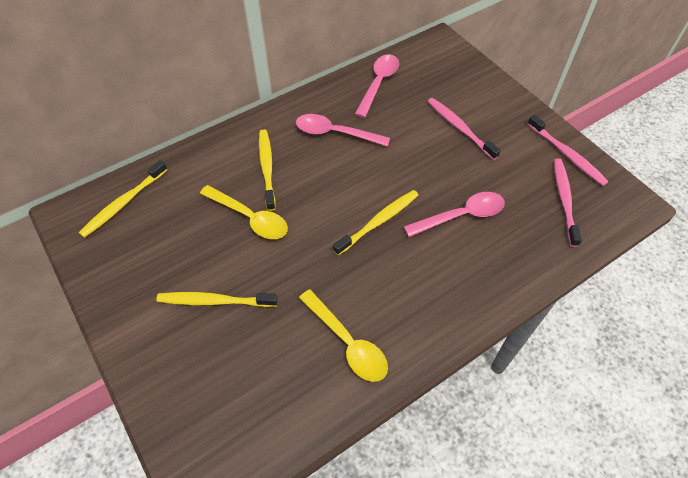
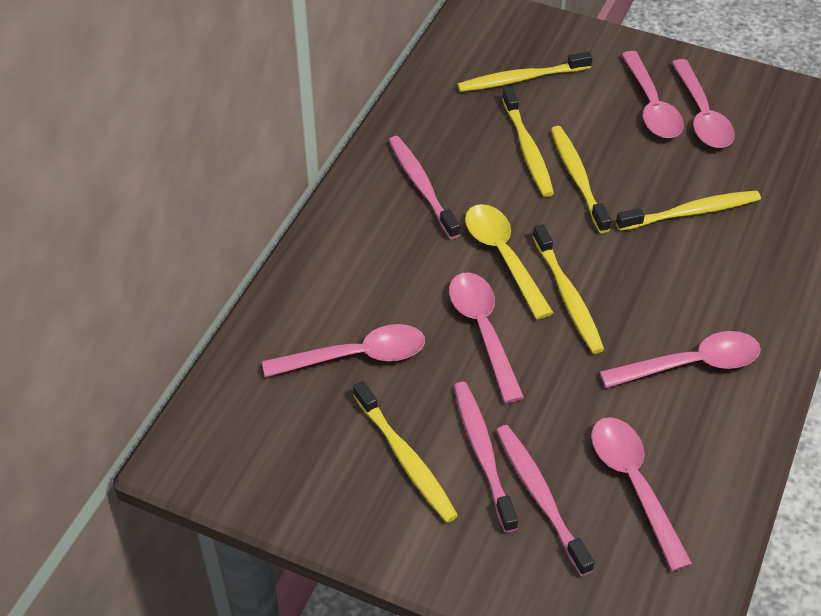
pink spoon: 3 -> 6
yellow spoon: 2 -> 1
yellow toothbrush: 4 -> 6

